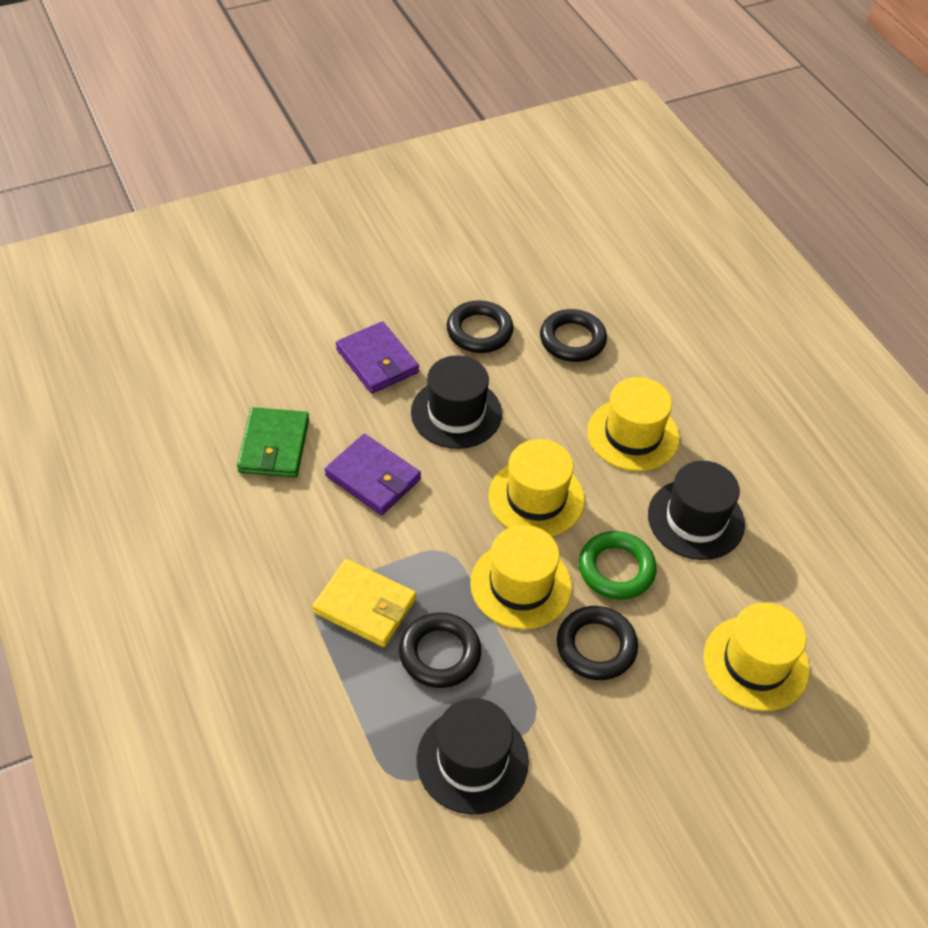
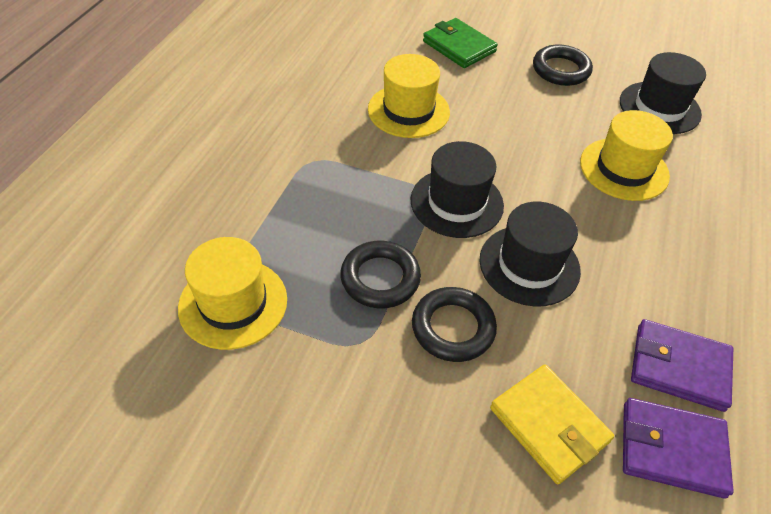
black ring: 4 -> 3
green ring: 1 -> 0
yellow hat: 4 -> 3

